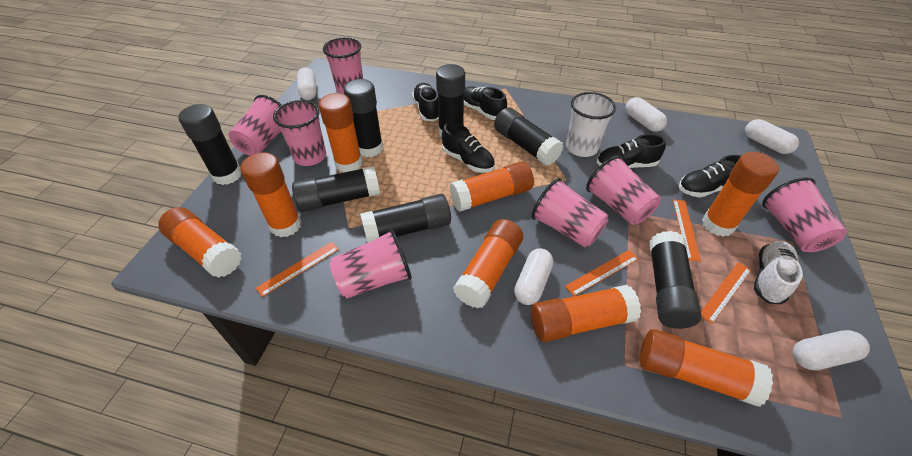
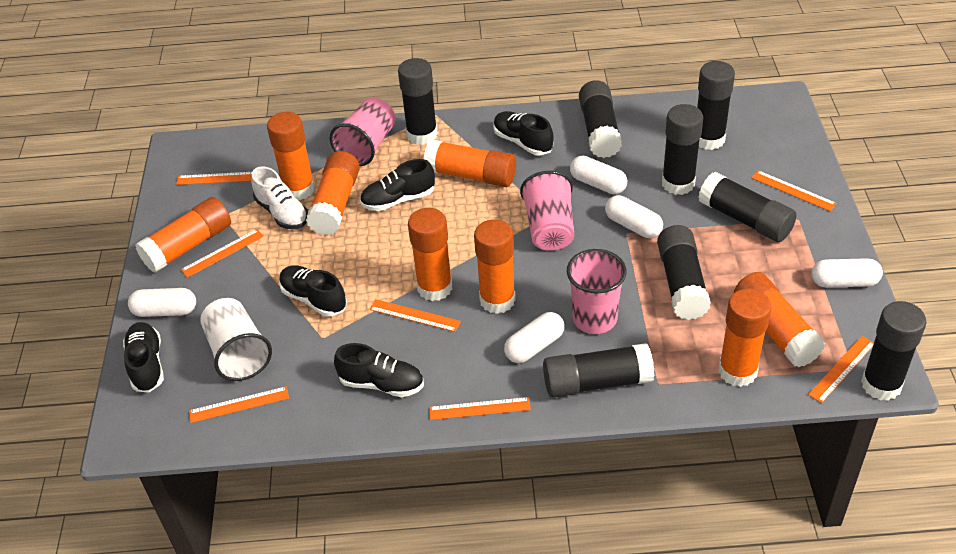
black glue stick: 7 -> 8
orange ruler: 4 -> 7
pink cup: 7 -> 3

